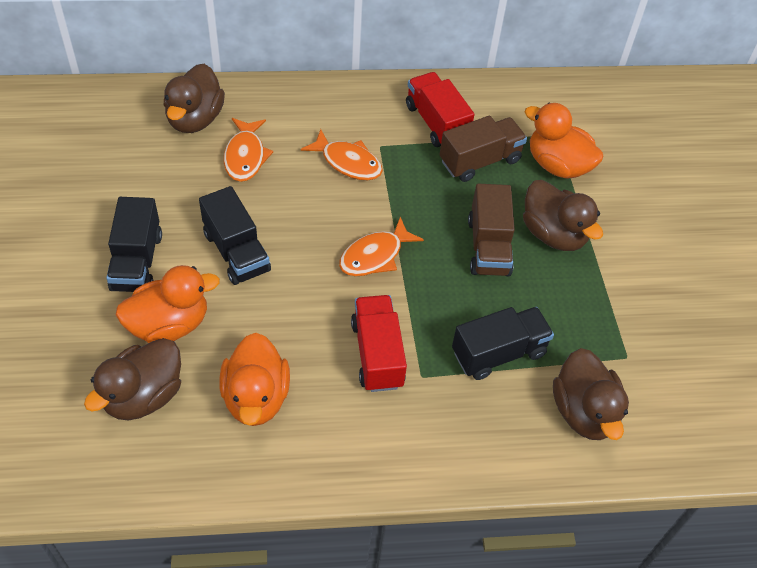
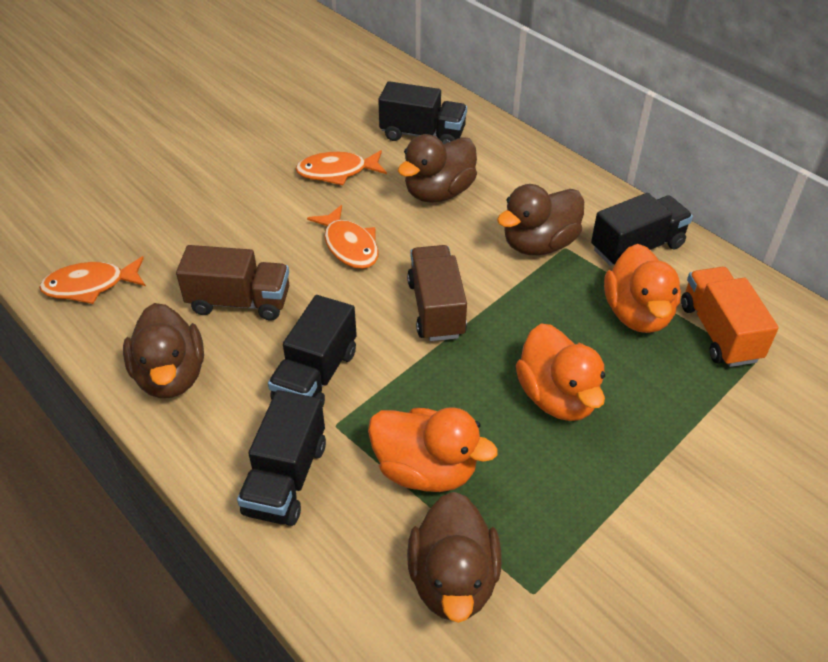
black truck: 3 -> 4
orange truck: 0 -> 1
red truck: 2 -> 0

